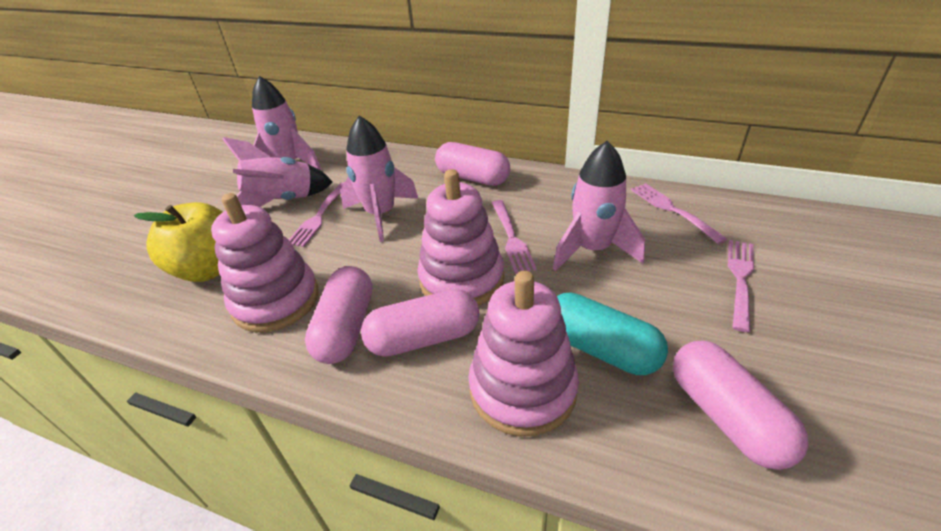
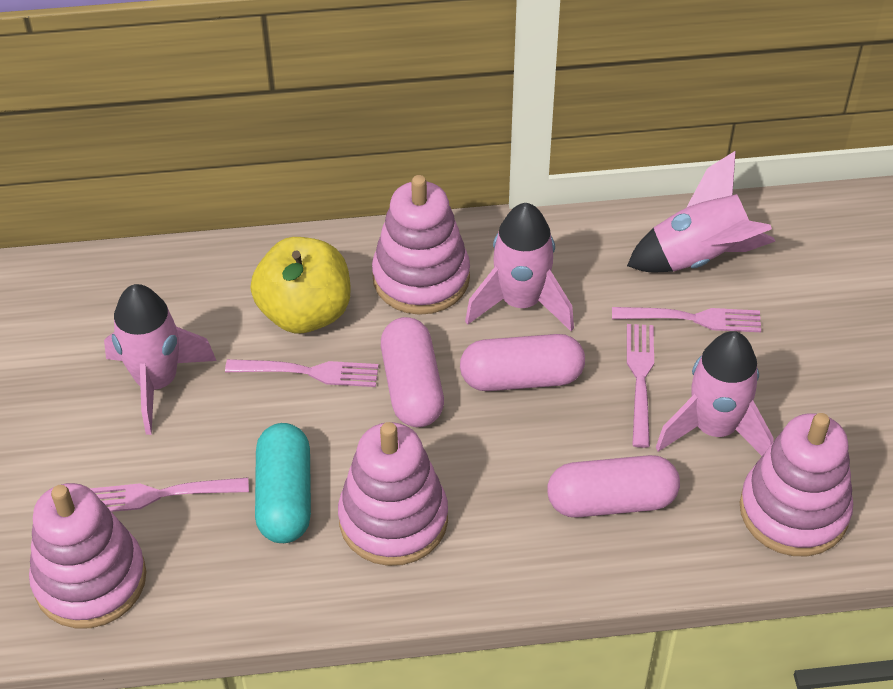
pink capsule: 4 -> 3
pink stacking toy: 3 -> 4

